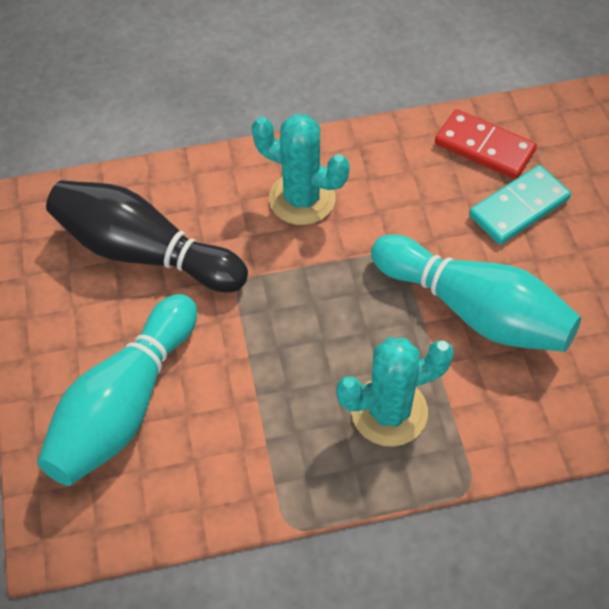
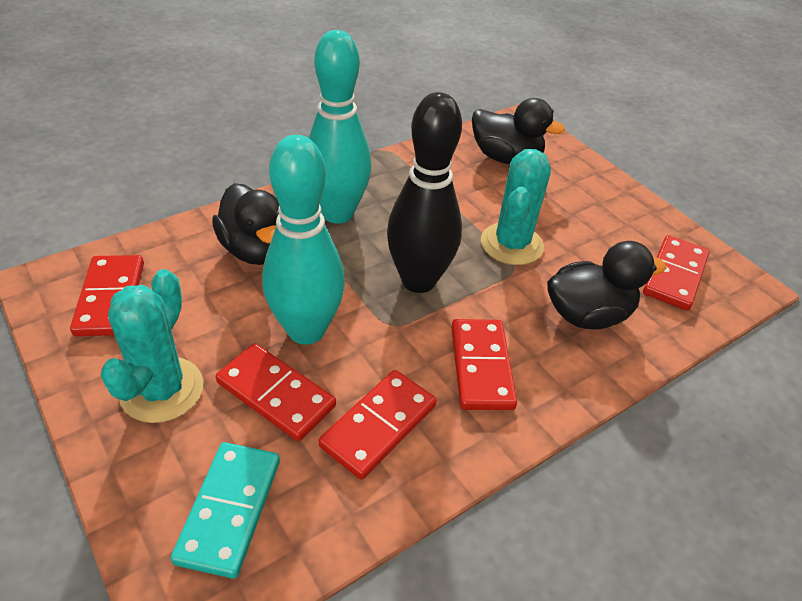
black duck: 0 -> 3
red domino: 1 -> 5

